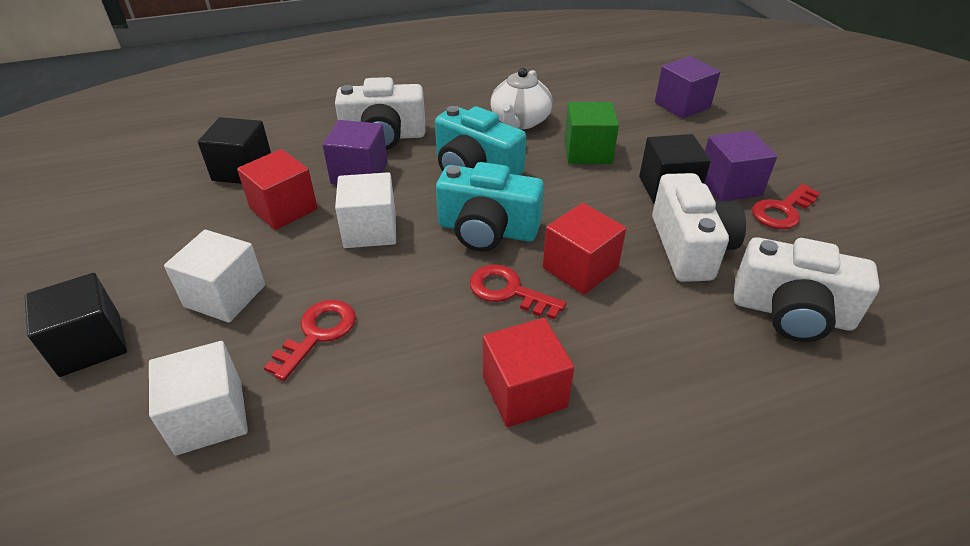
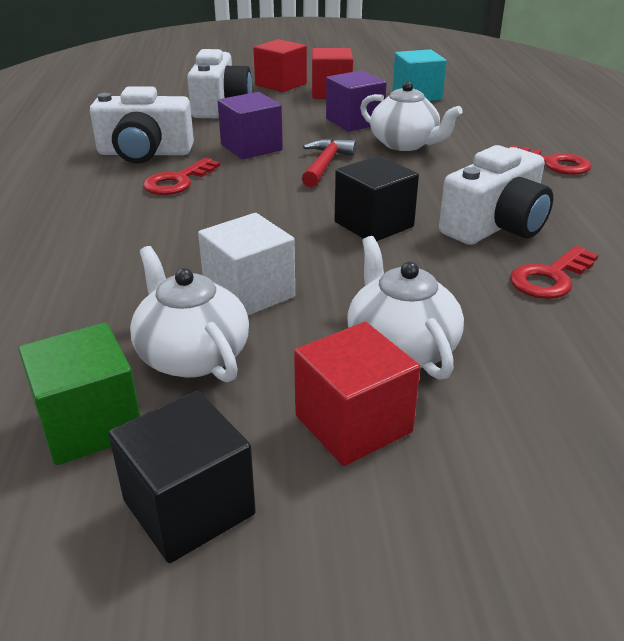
black cube: 3 -> 2
purple cube: 3 -> 2
red hammer: 0 -> 1
turquoise camera: 2 -> 0
turquoise cube: 0 -> 1
white cube: 3 -> 1
white teapot: 1 -> 3

